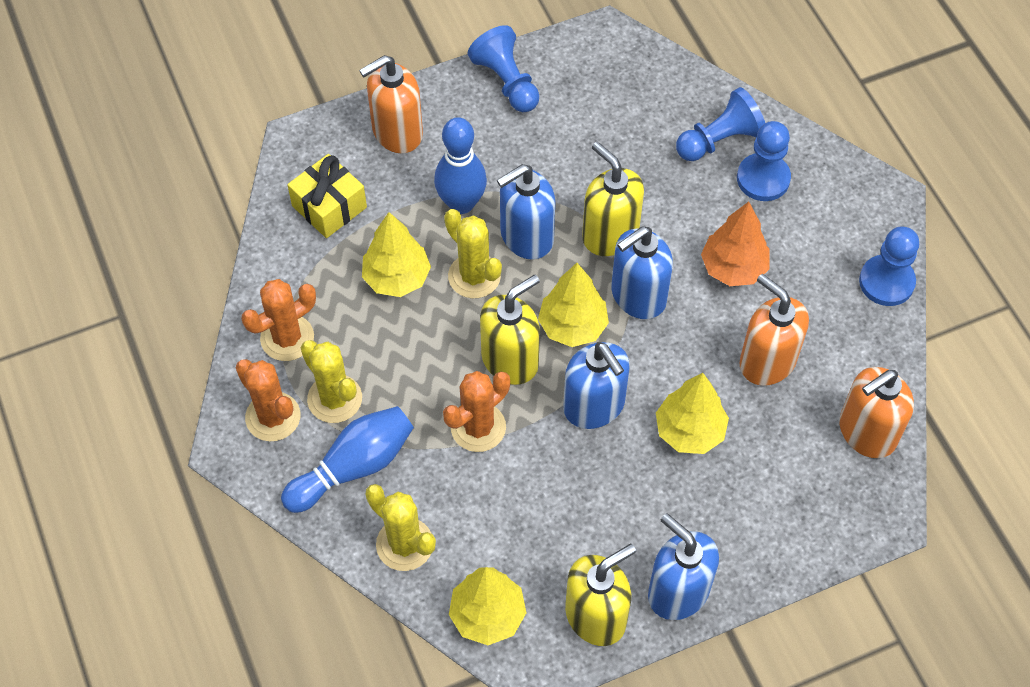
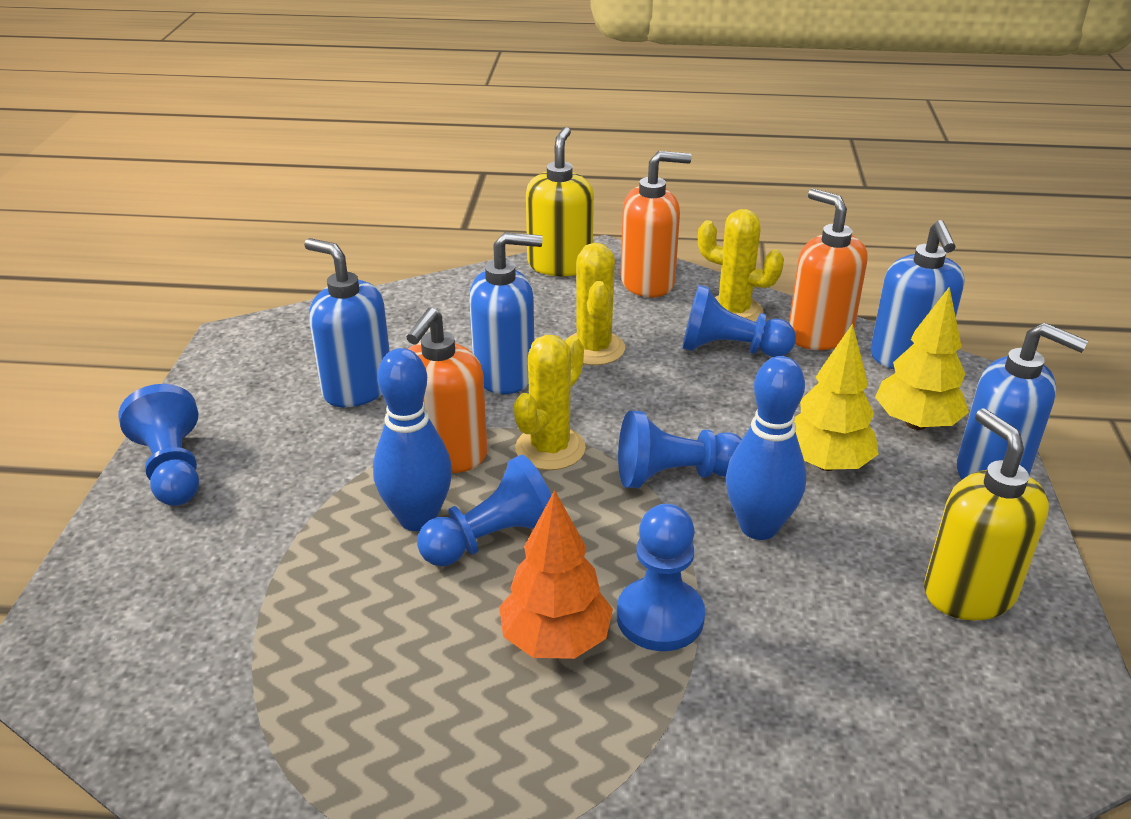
blue pawn: 4 -> 5
orange cactus: 3 -> 0
yellow gift: 1 -> 0
yellow soap dispenser: 3 -> 2
yellow tree: 4 -> 2

